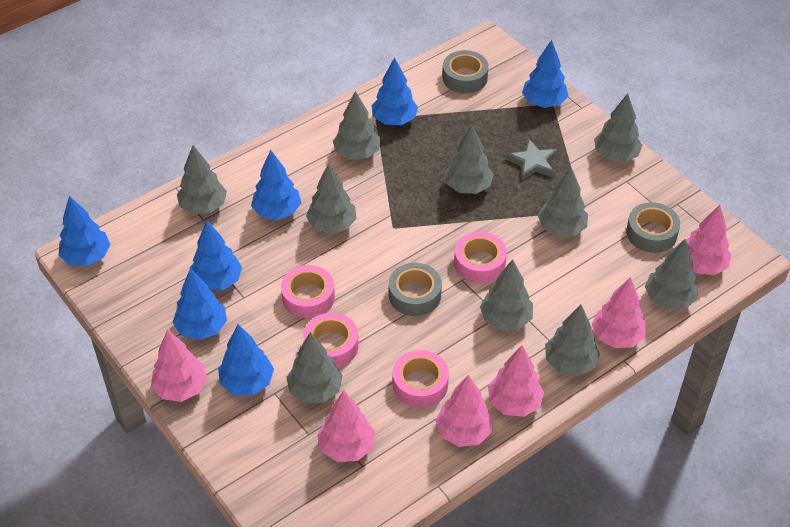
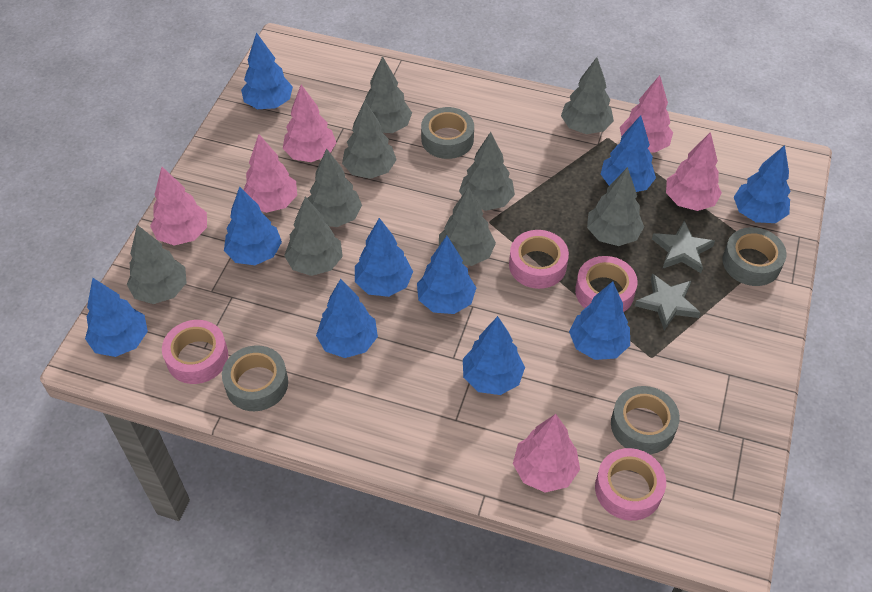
blue tree: 7 -> 10
grey star: 1 -> 2
grey tape: 3 -> 4
grey tree: 10 -> 9

